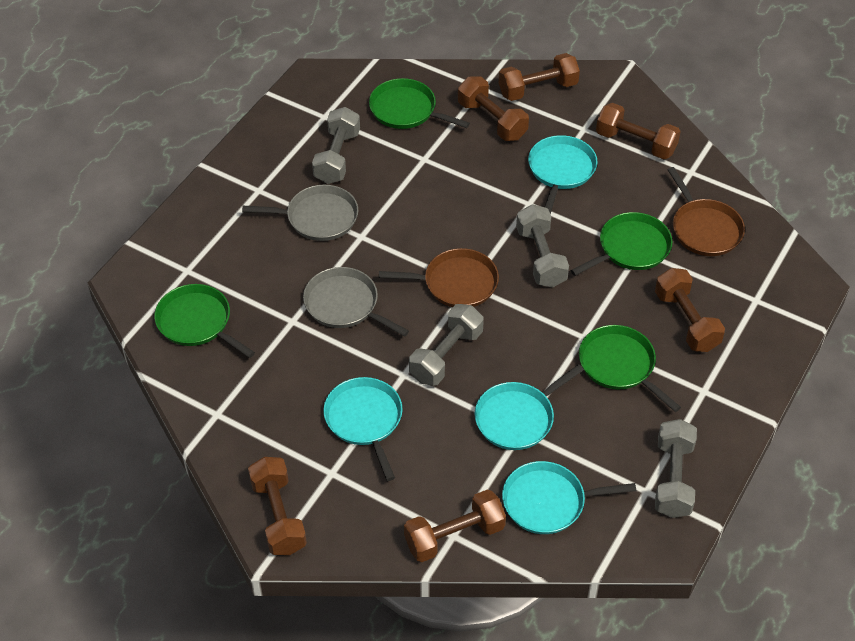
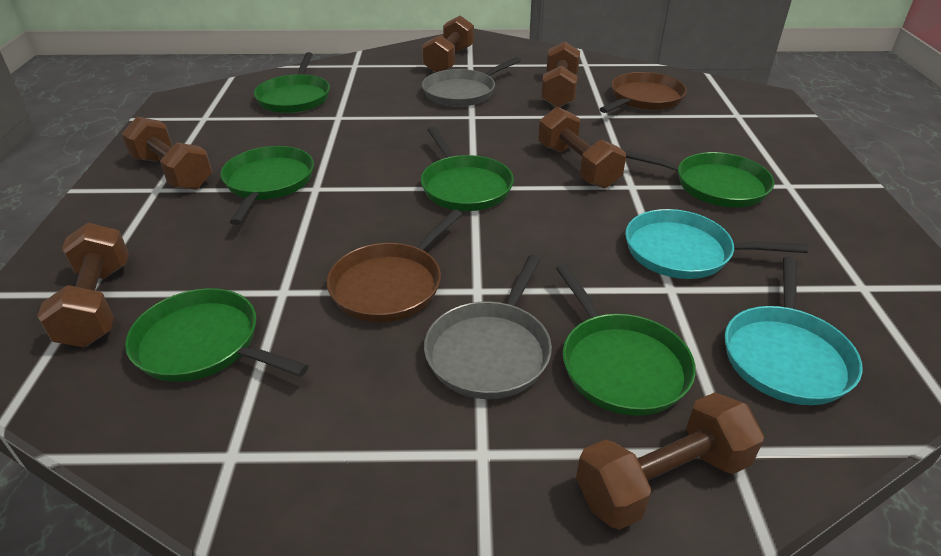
green pan: 4 -> 6
grey dumbbell: 4 -> 0
turquoise pan: 4 -> 2

